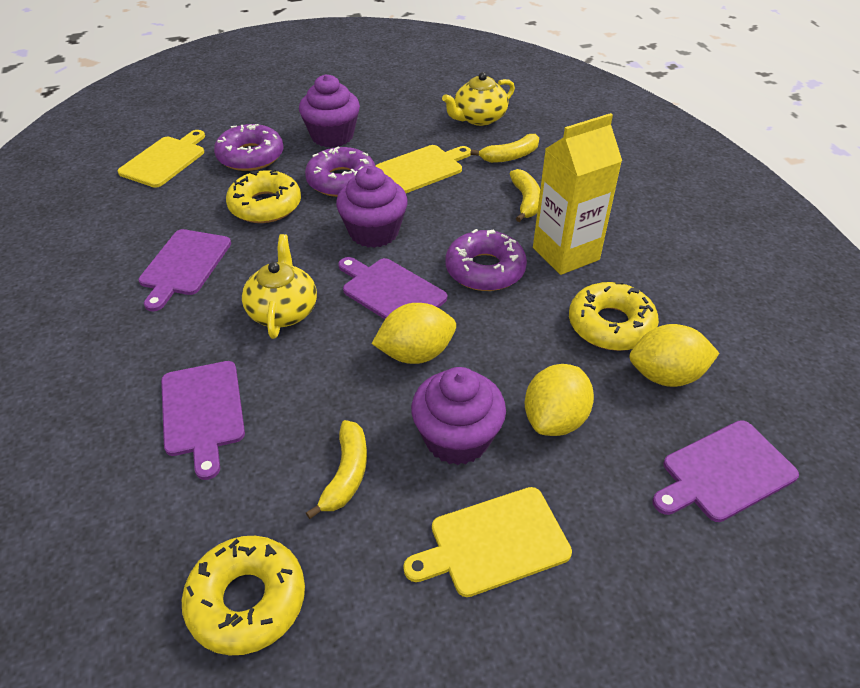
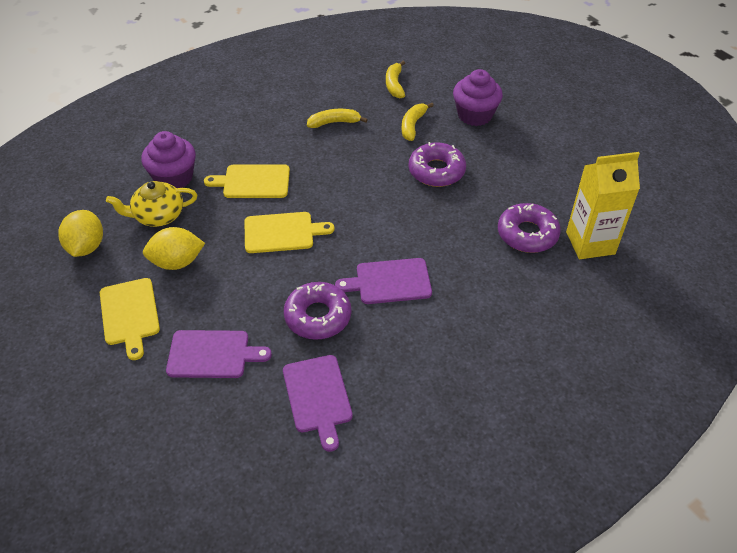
purple cupcake: 3 -> 2
purple cutting board: 4 -> 3
yellow donut: 3 -> 0
yellow lemon: 3 -> 2
yellow teapot: 2 -> 1

